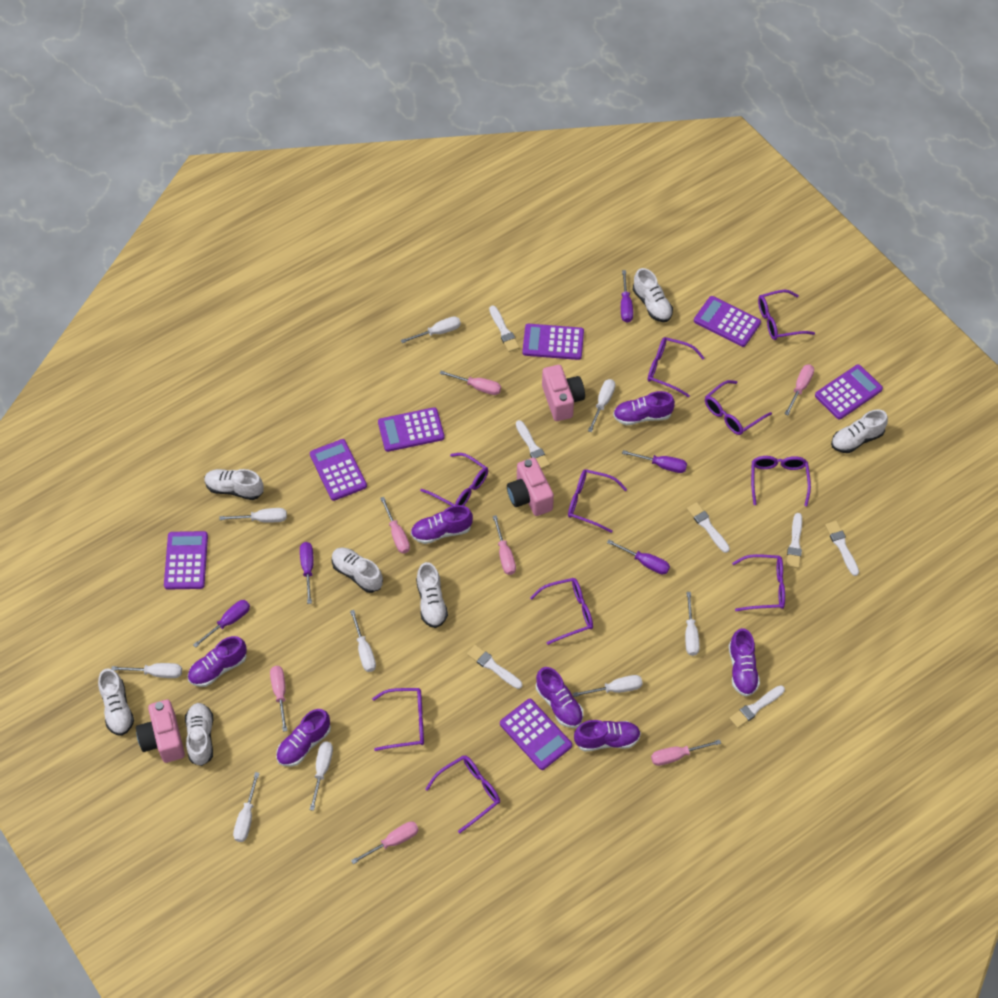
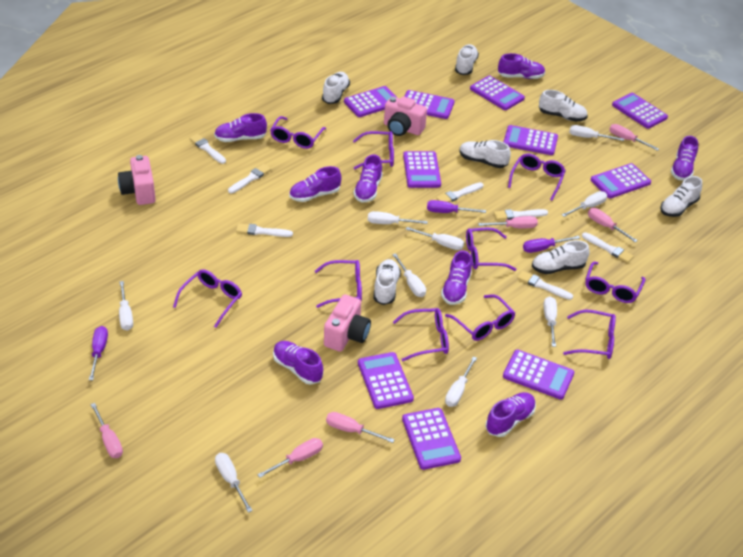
pink screwdriver: 7 -> 6
purple calculator: 7 -> 10
purple screwdriver: 5 -> 3
purple shoe: 7 -> 8

